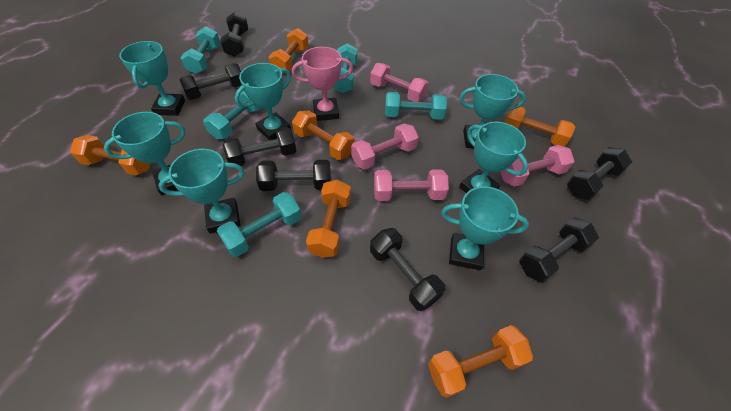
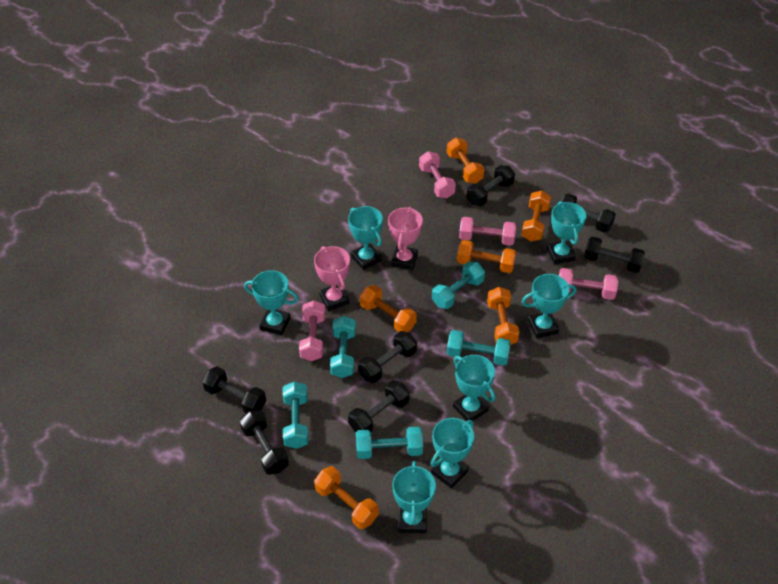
pink trophy: 1 -> 2

